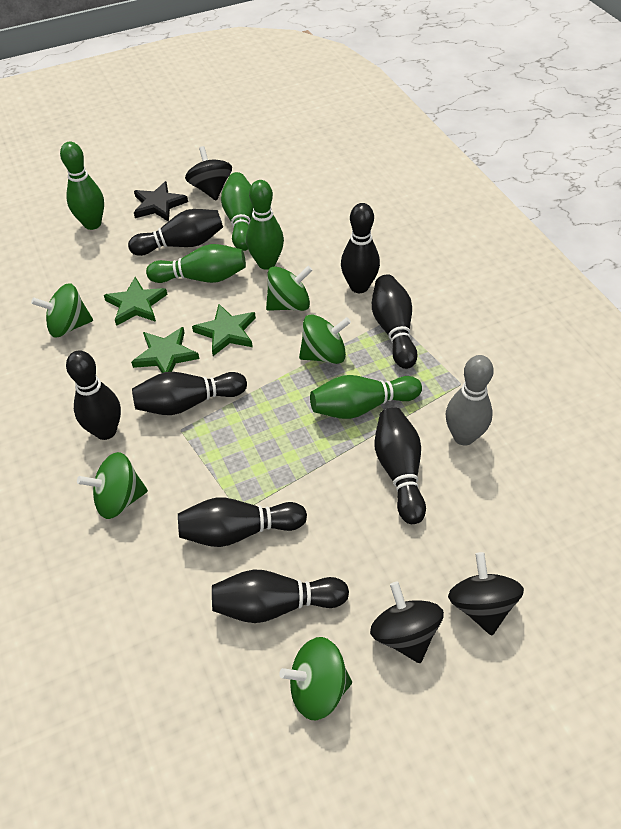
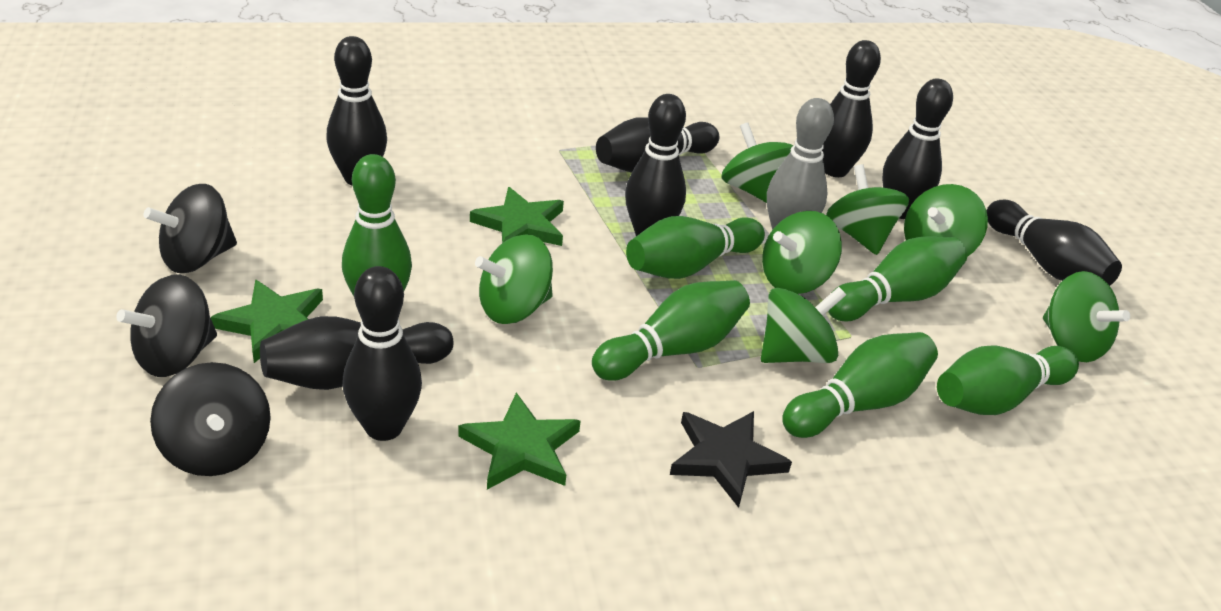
green bowling pin: 5 -> 6
green spinning top: 5 -> 7

